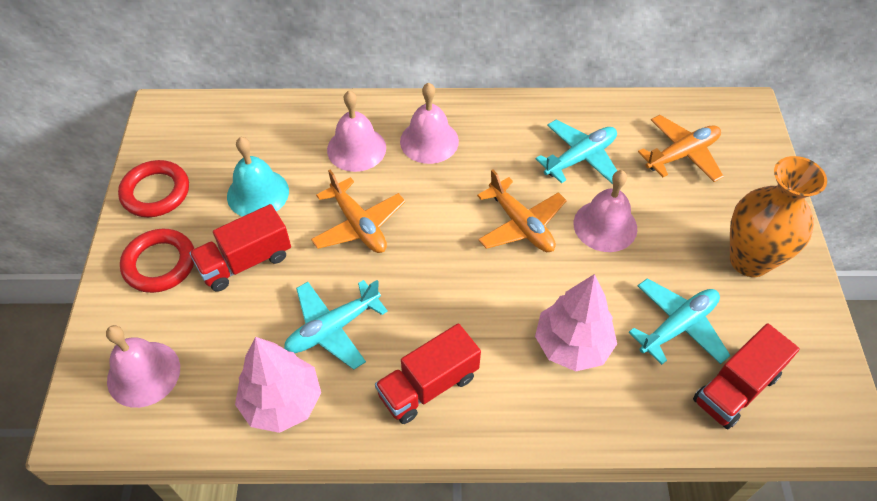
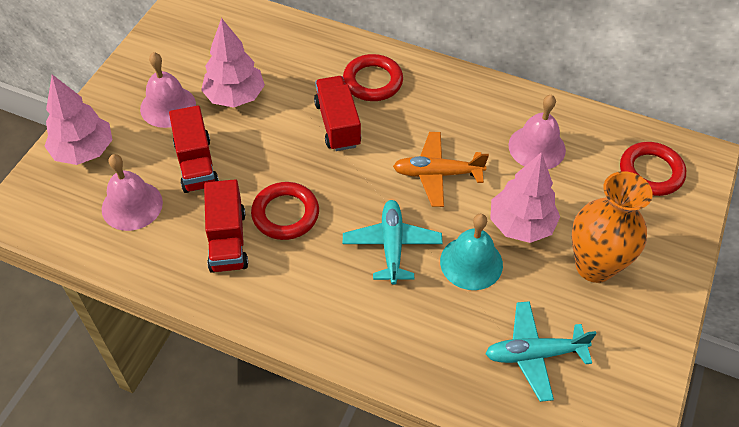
orange plane: 3 -> 1
pink bell: 4 -> 3
pink tree: 2 -> 3
red ring: 2 -> 3
turquoise plane: 3 -> 2

